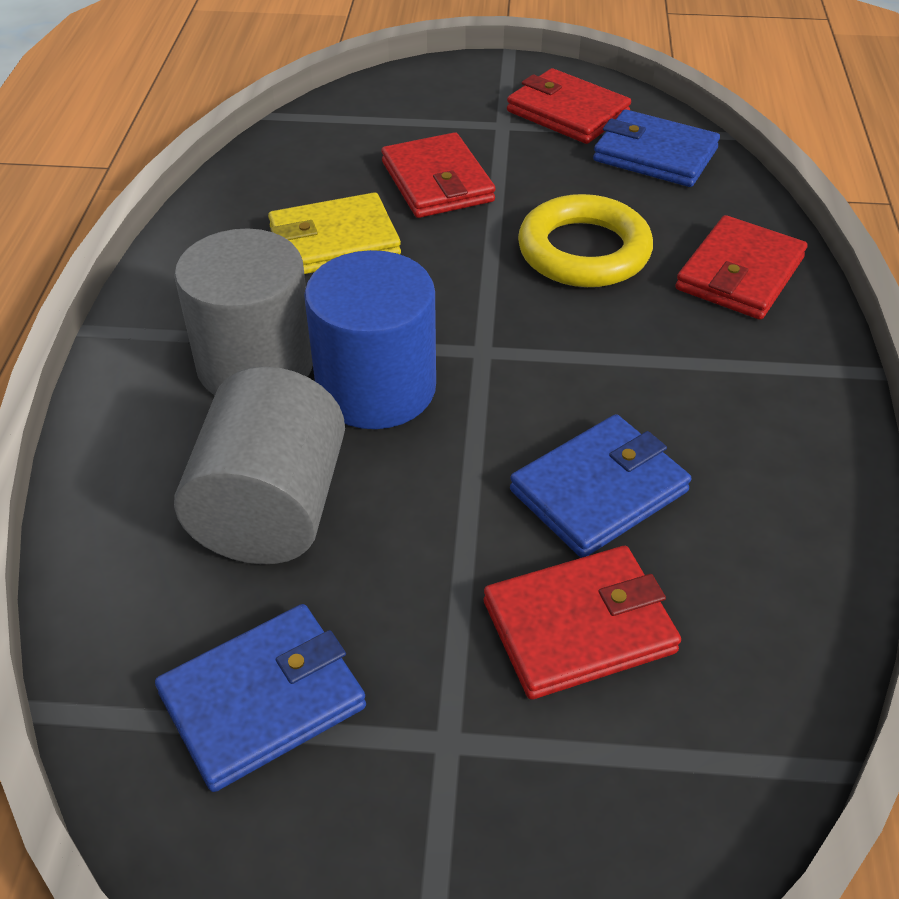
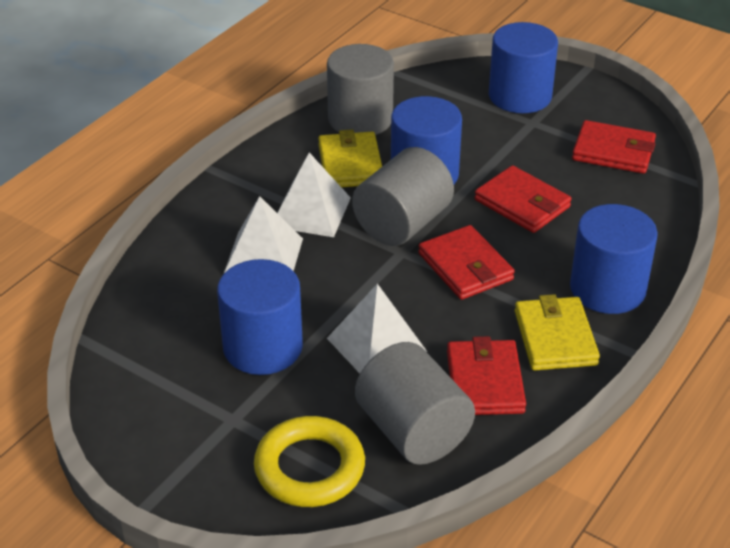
blue cylinder: 1 -> 4
blue wallet: 3 -> 0
grey cylinder: 2 -> 3
white pyramid: 0 -> 3
yellow wallet: 1 -> 2

